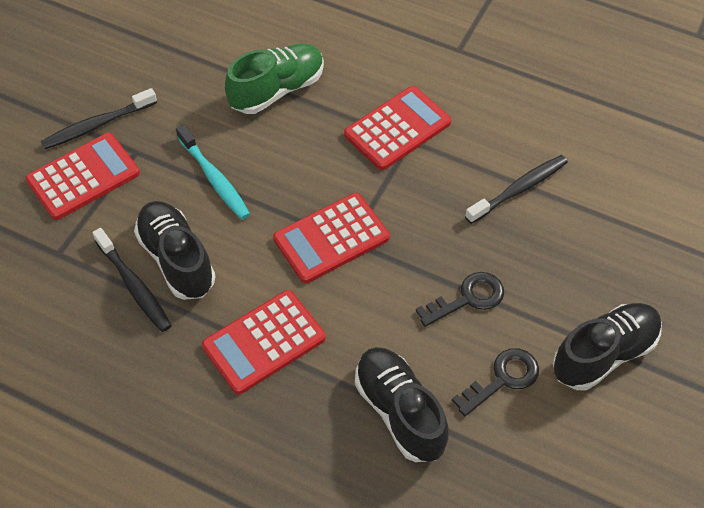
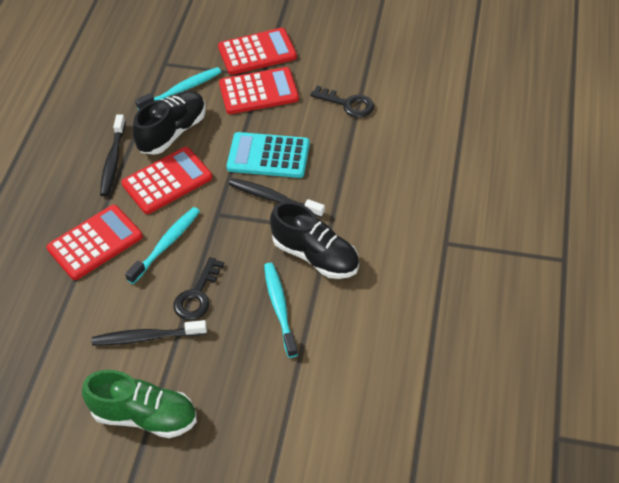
black shoe: 3 -> 2
turquoise calculator: 0 -> 1
turquoise toothbrush: 1 -> 3

